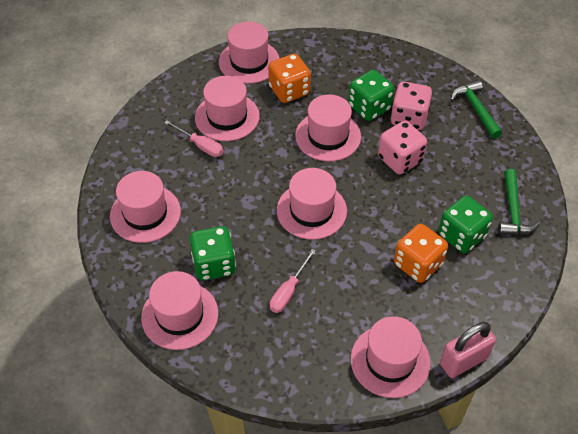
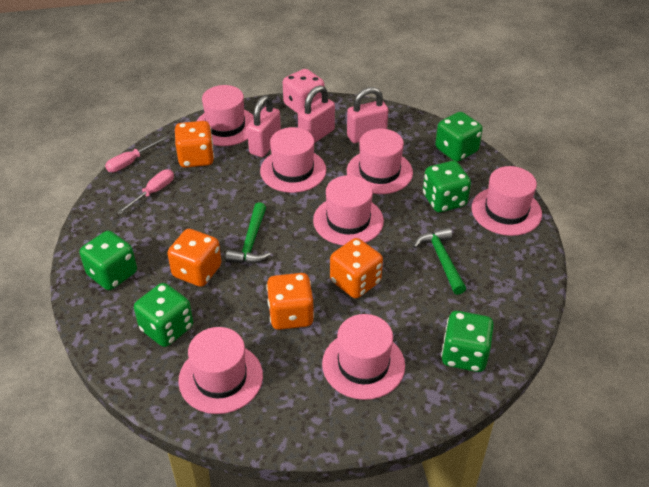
green dice: 3 -> 5
orange dice: 2 -> 4
pink dice: 2 -> 1
pink padlock: 1 -> 3

